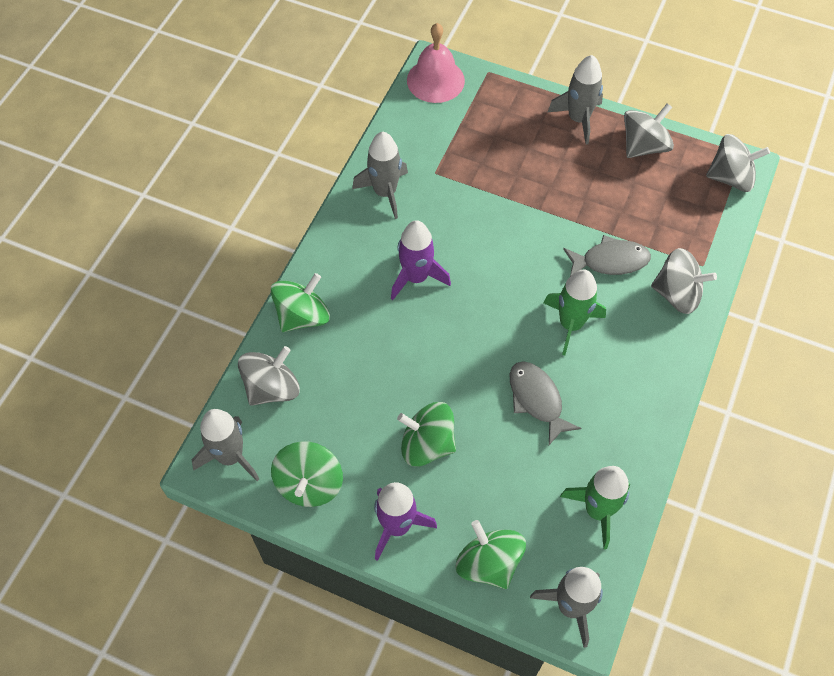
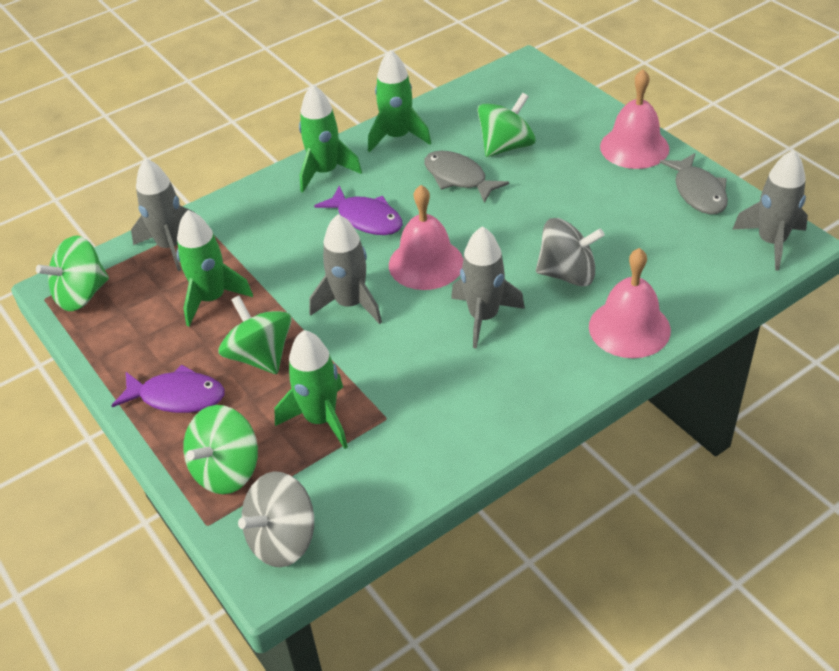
green rocket: 2 -> 4
grey spinning top: 4 -> 2
pink bell: 1 -> 3
purple fish: 0 -> 2
purple rocket: 2 -> 0

